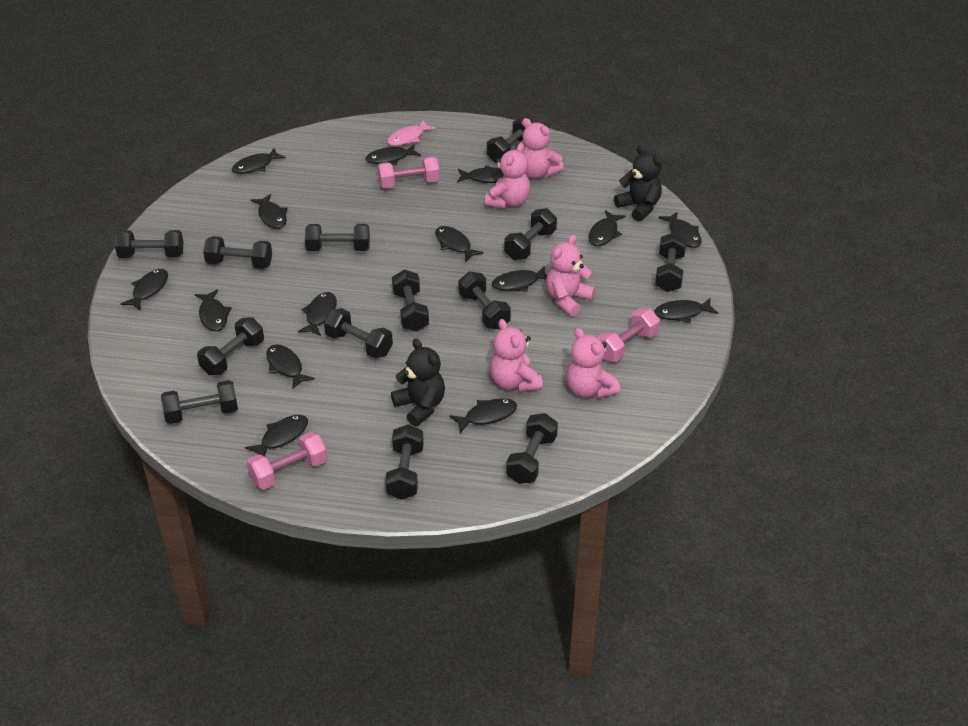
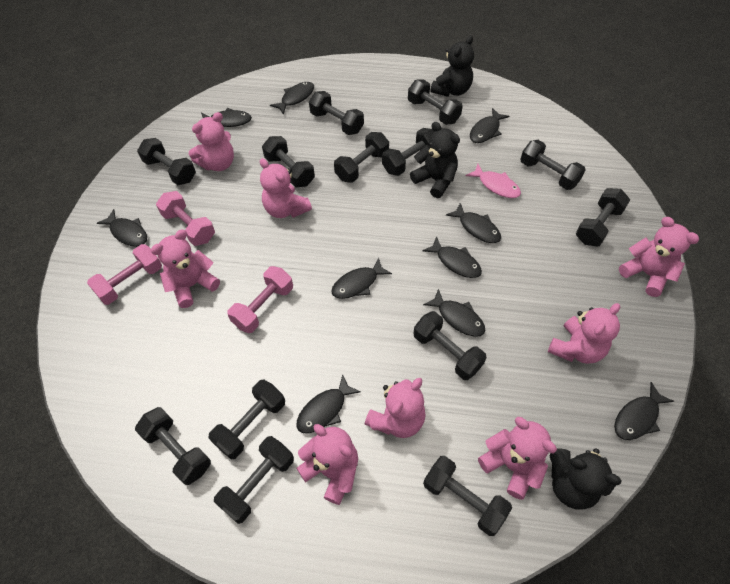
black fish: 15 -> 10
black teddy bear: 2 -> 3
pink teddy bear: 5 -> 8

